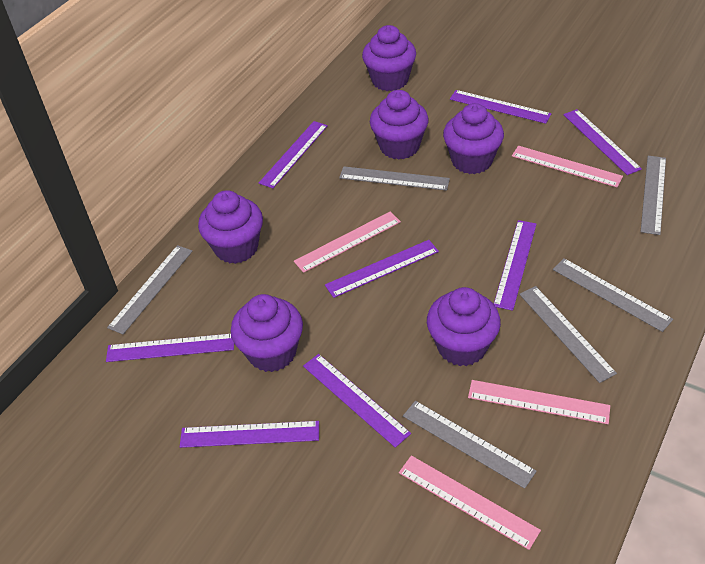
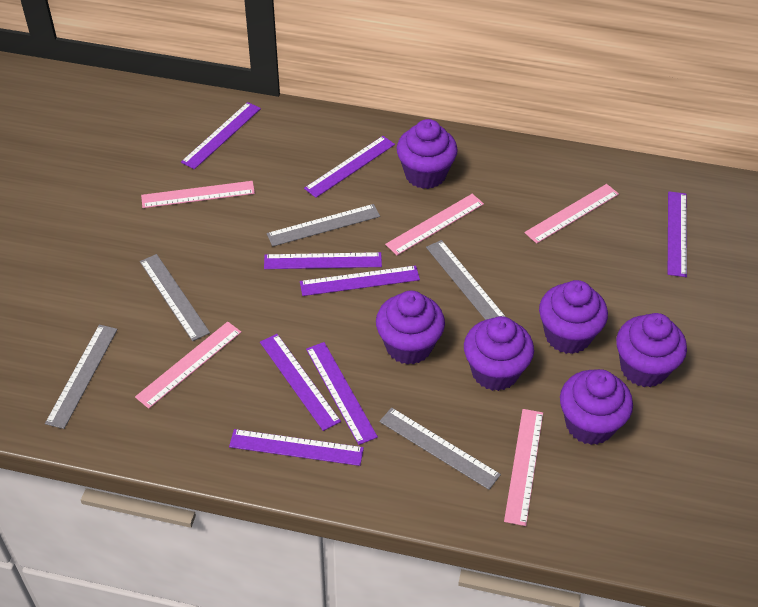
grey ruler: 6 -> 5
pink ruler: 4 -> 5

